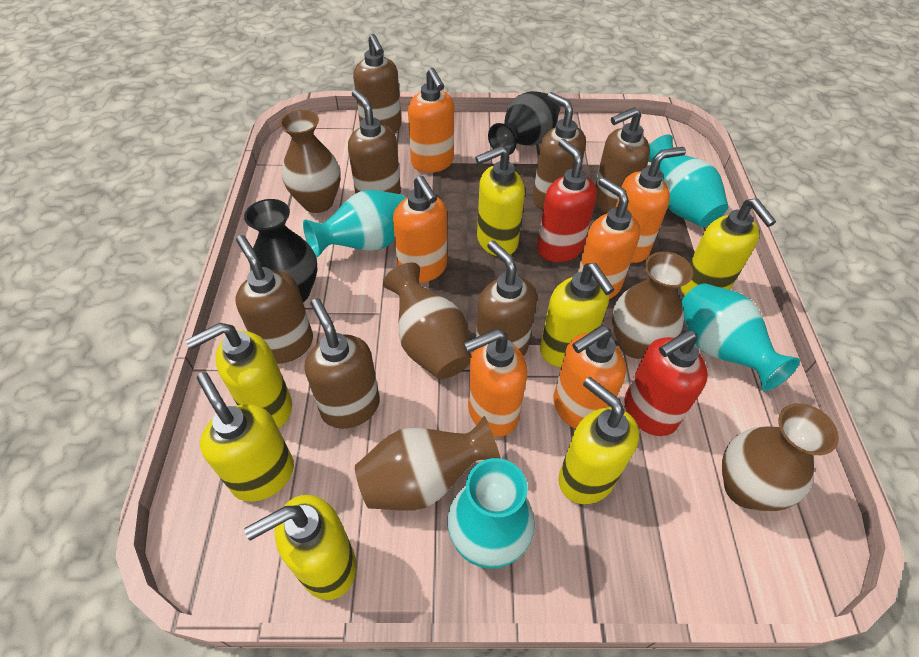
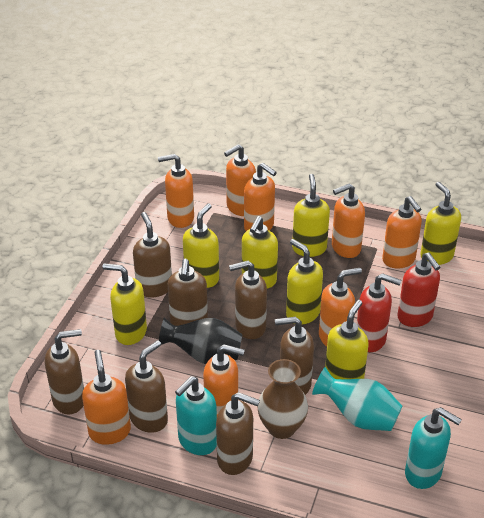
black vase: 2 -> 1
brown vase: 5 -> 1
orange soap dispenser: 6 -> 8
turquoise soap dispenser: 0 -> 2
turquoise vase: 4 -> 1

